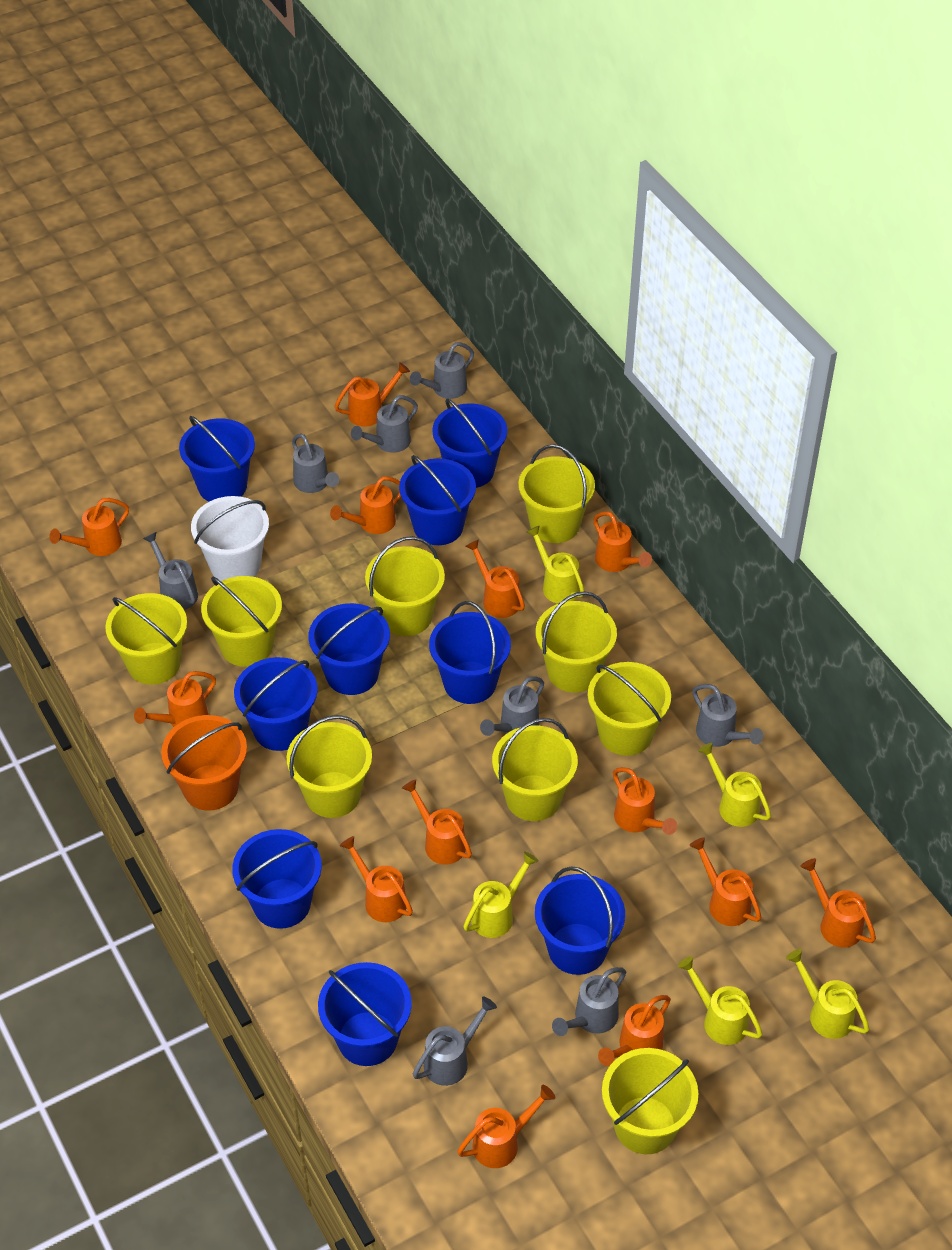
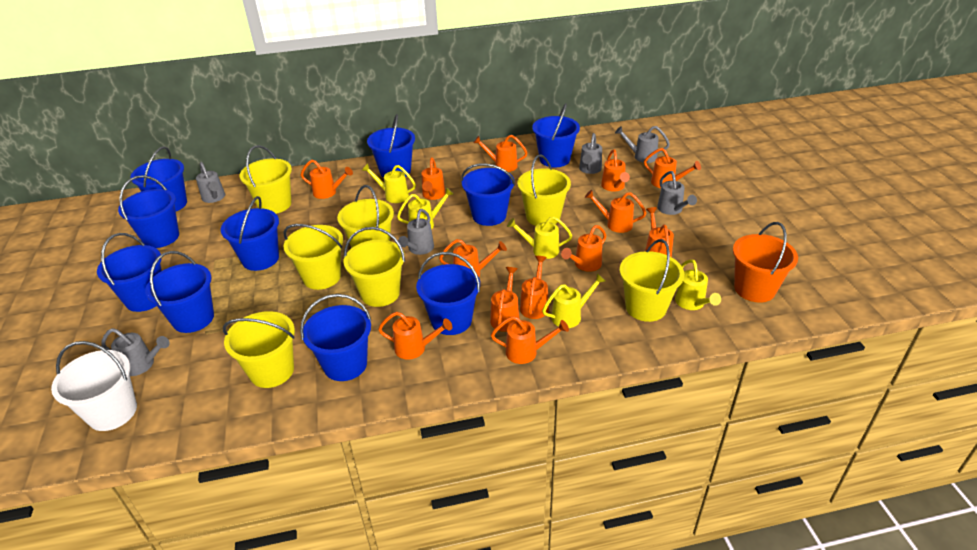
blue bucket: 9 -> 10
grey watering can: 8 -> 6
yellow bucket: 9 -> 7

